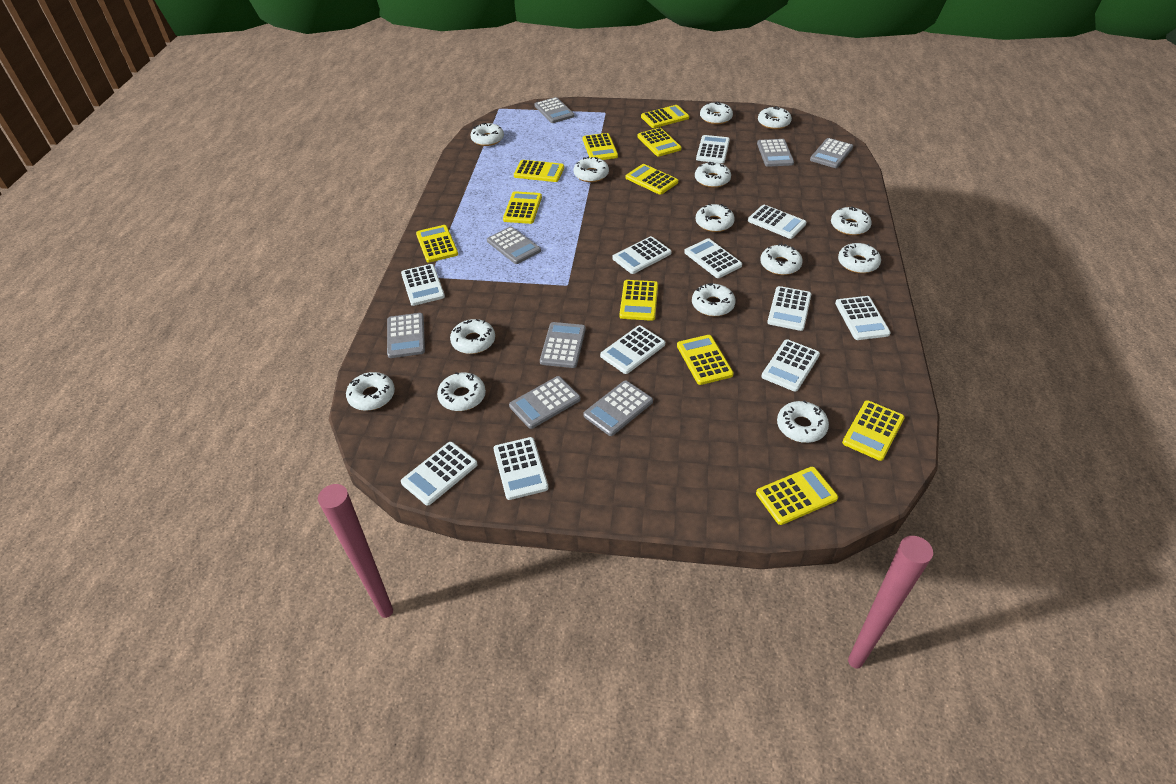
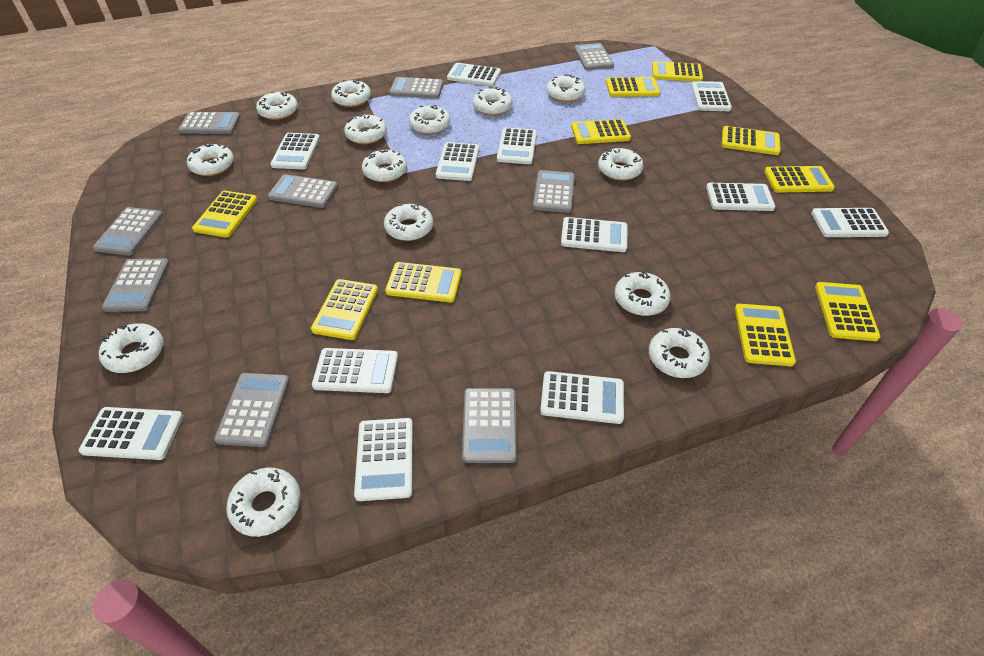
grey calculator: 8 -> 9
white calculator: 11 -> 12
yellow calculator: 11 -> 10

